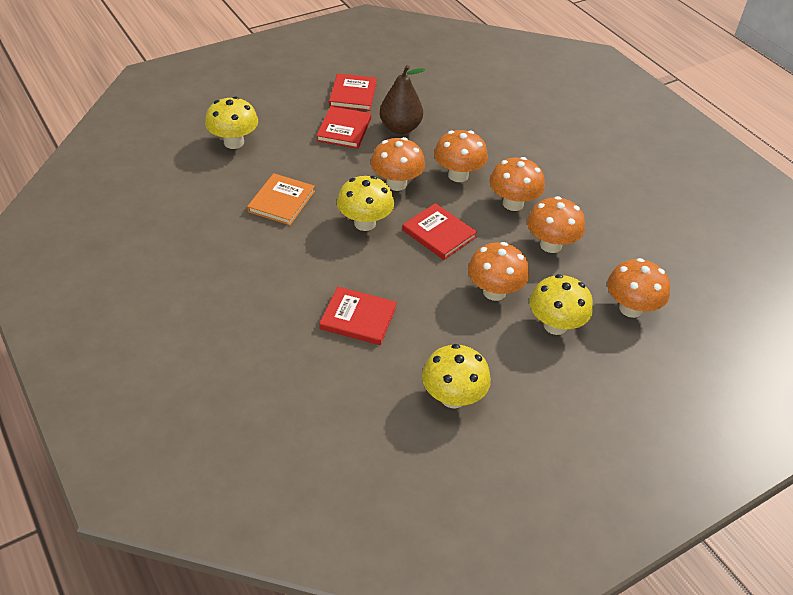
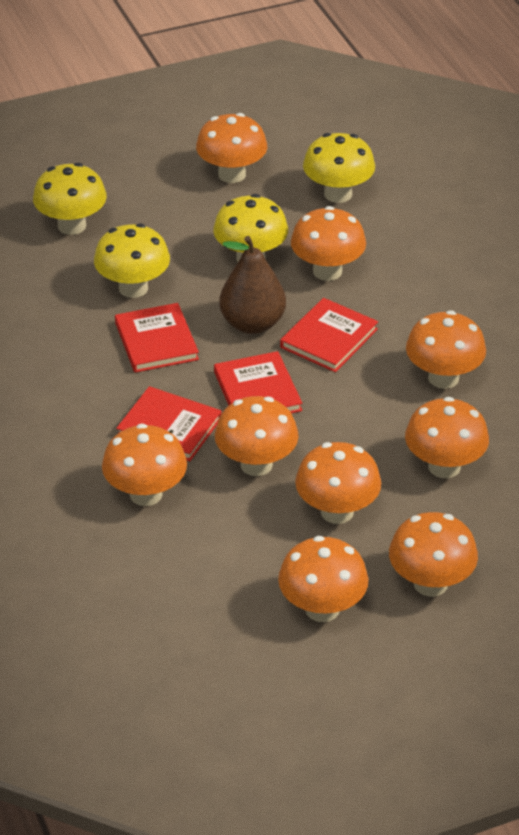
orange book: 1 -> 0
orange mushroom: 6 -> 9

